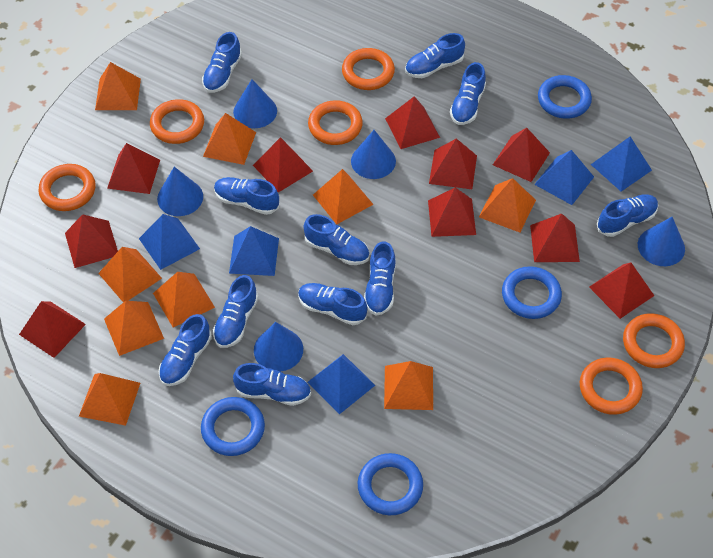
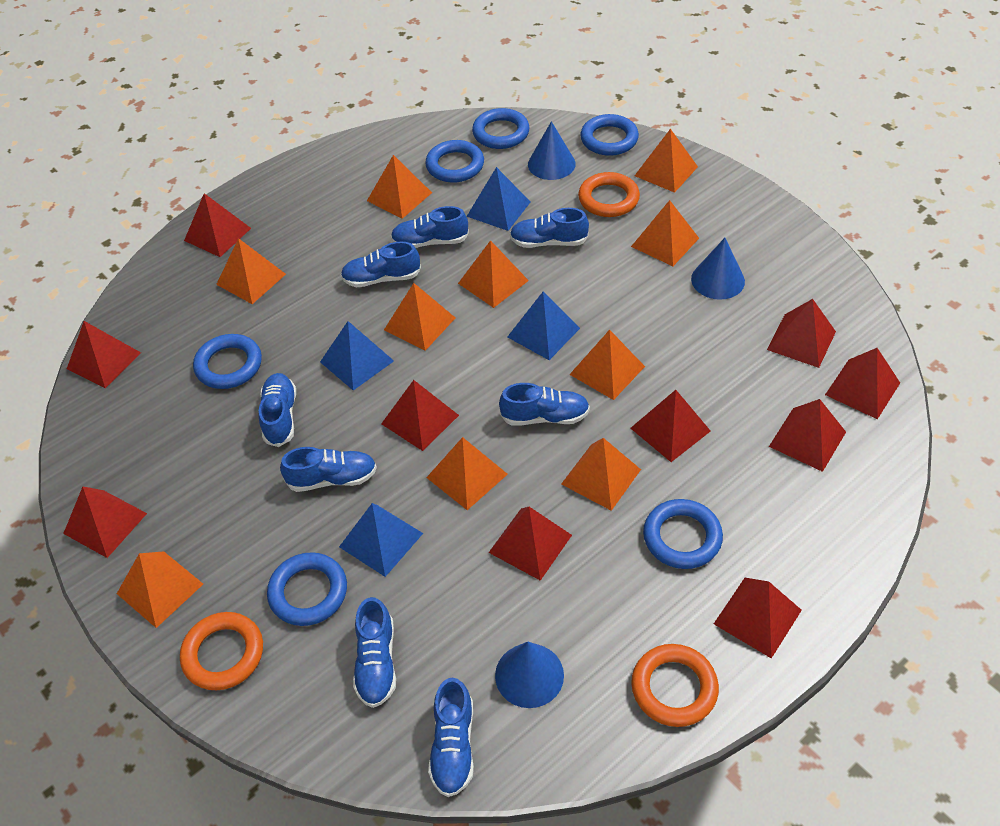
blue cone: 5 -> 3
blue pyramid: 5 -> 4
blue ring: 4 -> 6
blue shoe: 11 -> 8
orange pyramid: 9 -> 10
orange ring: 6 -> 3

